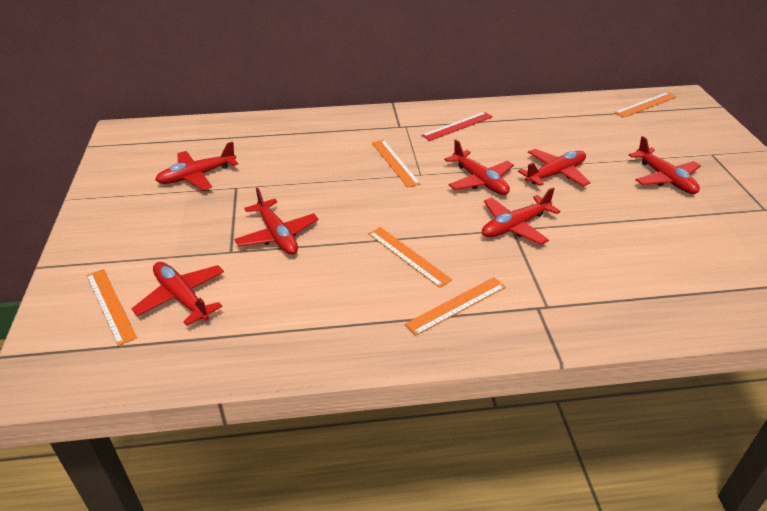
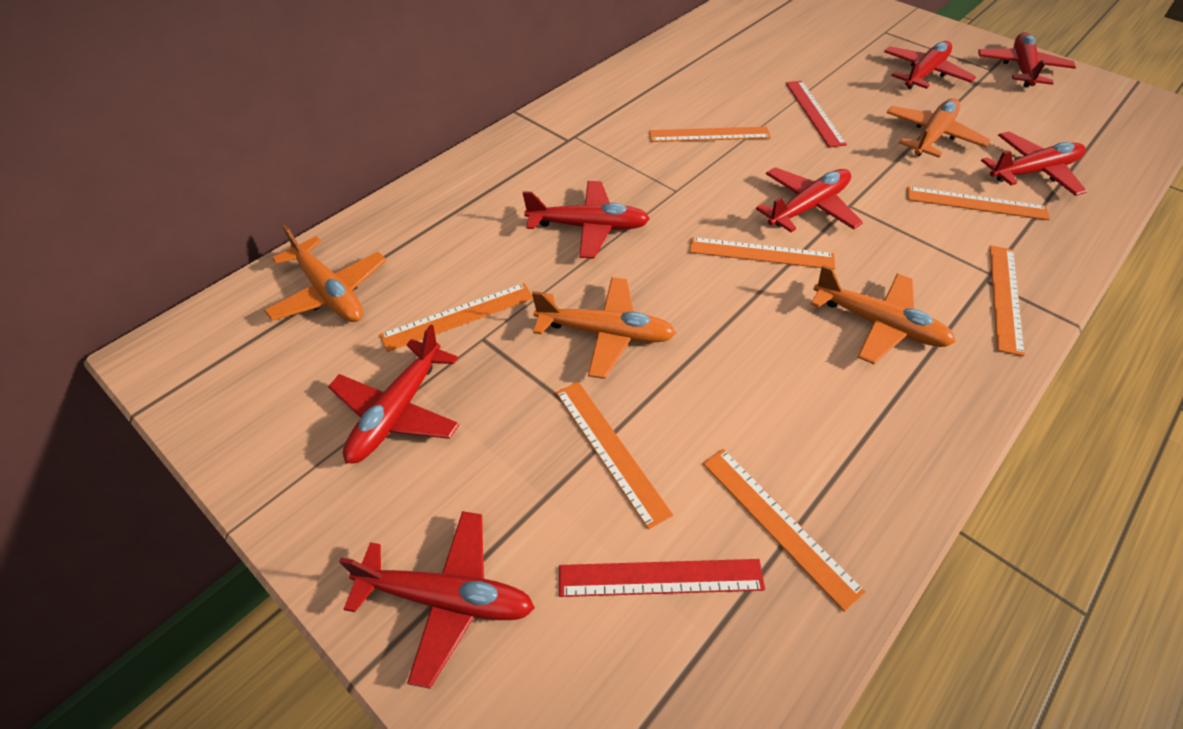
orange plane: 0 -> 4
orange ruler: 5 -> 7
red ruler: 1 -> 2

